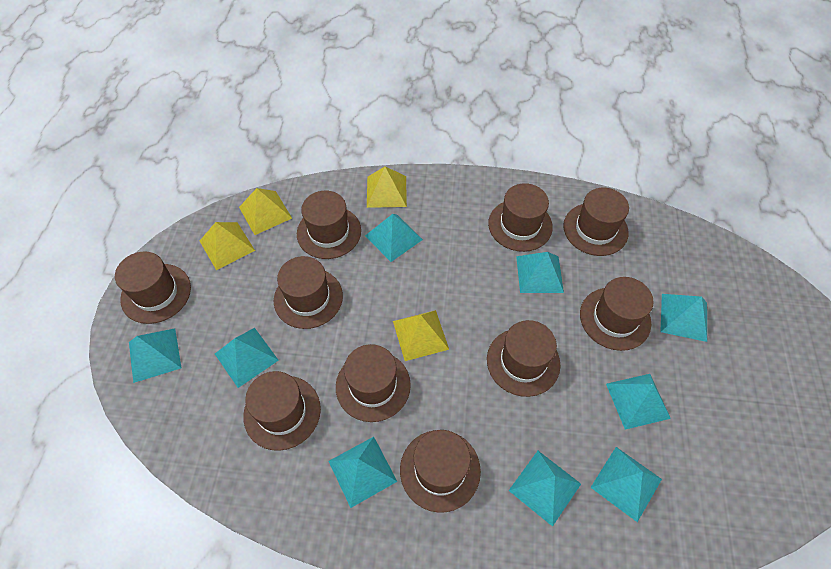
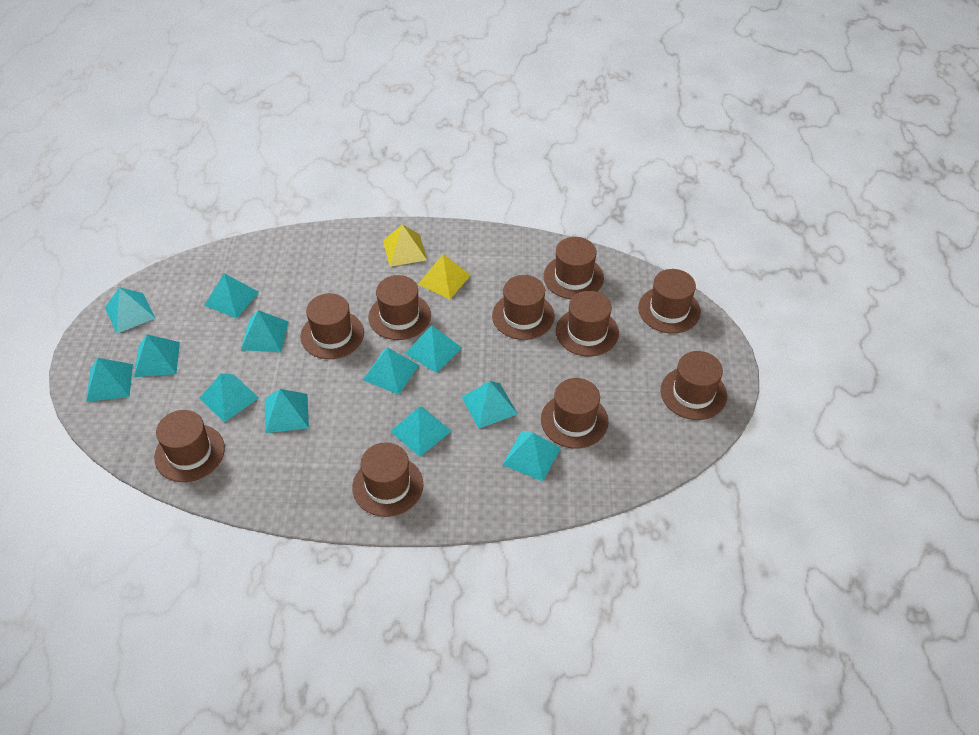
turquoise pyramid: 9 -> 12
yellow pyramid: 4 -> 2

